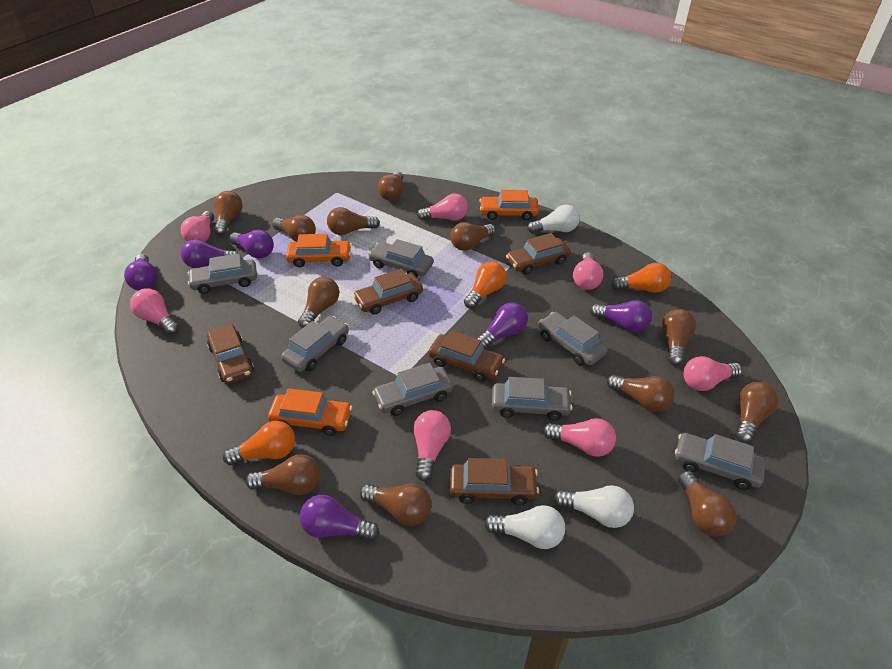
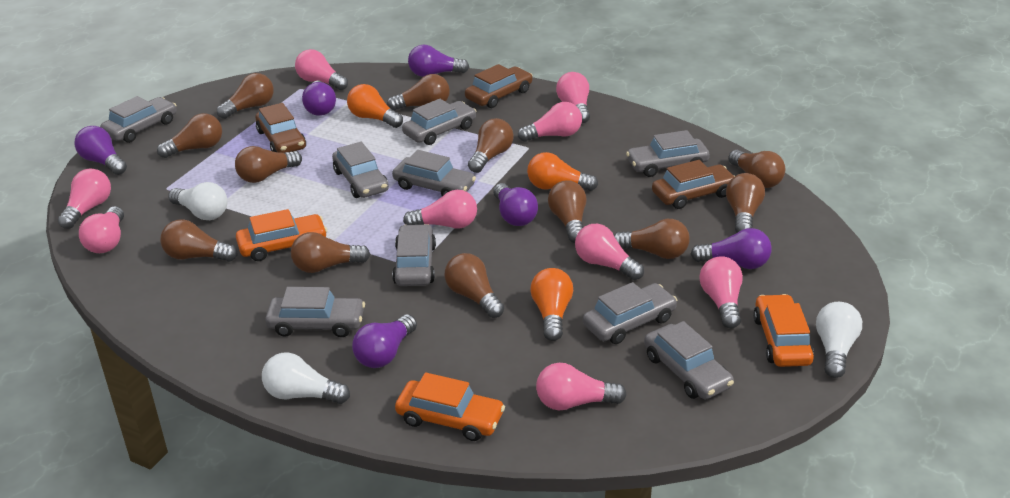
brown car: 5 -> 3
grey car: 7 -> 9
pink light bulb: 7 -> 9

